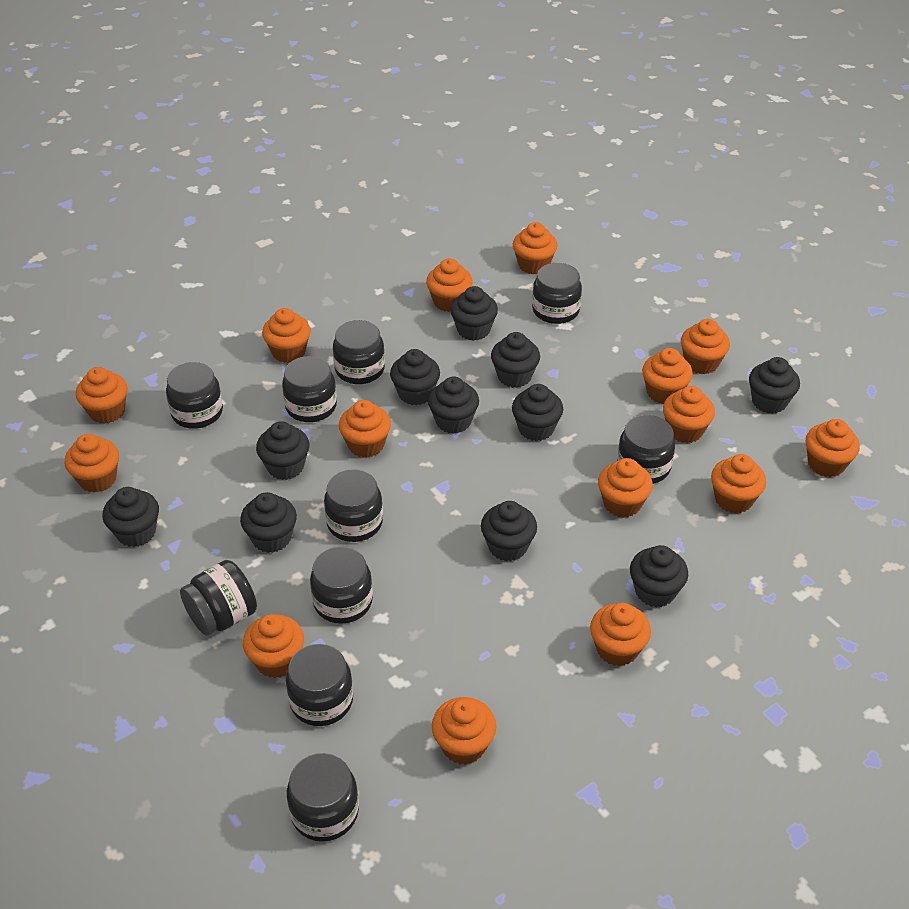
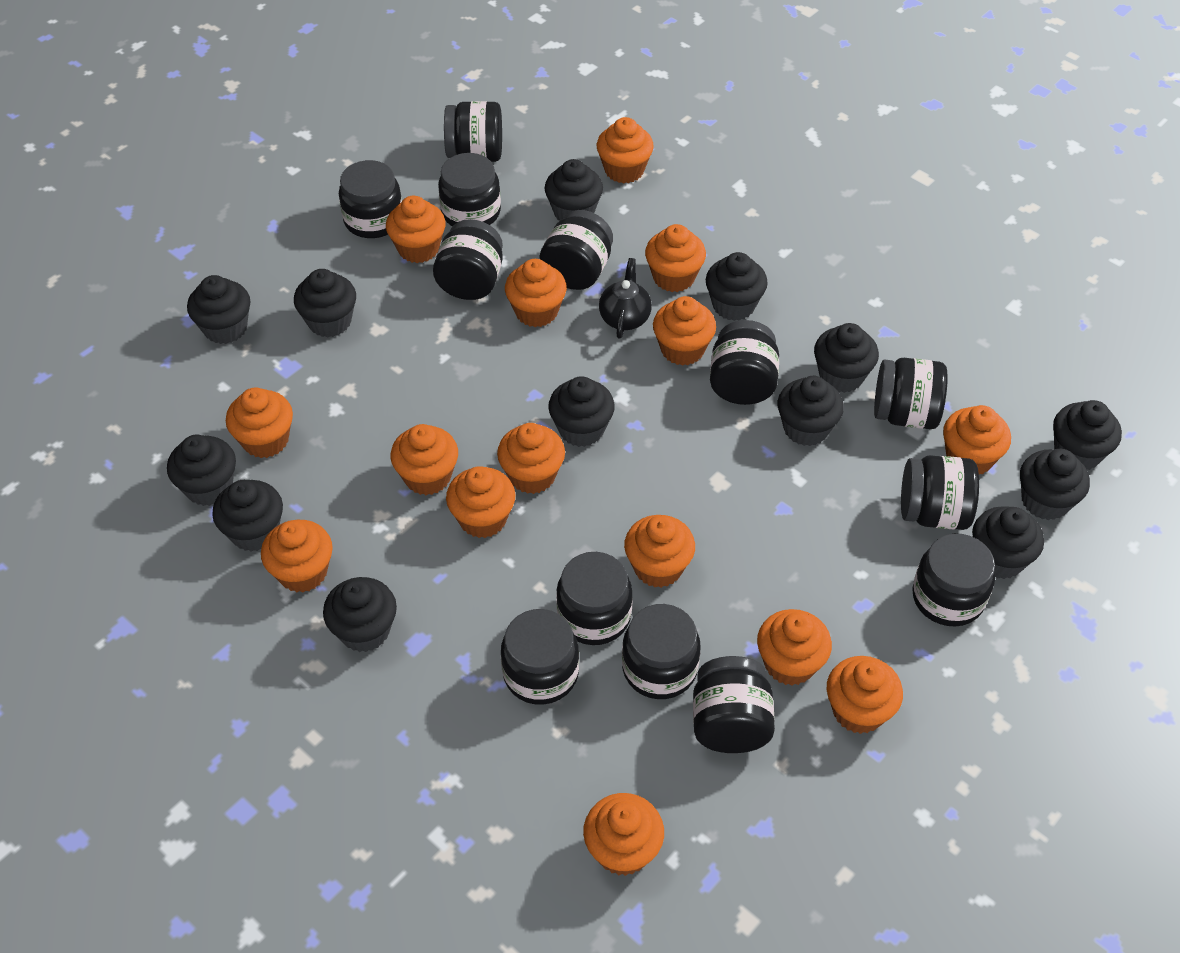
black cupcake: 11 -> 13
black jar: 10 -> 13
black teapot: 0 -> 1

